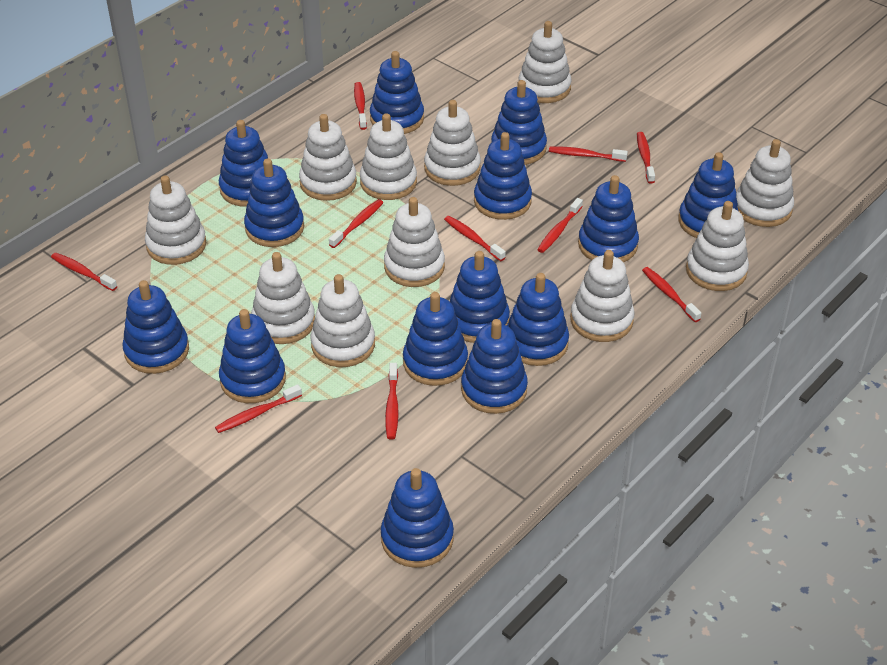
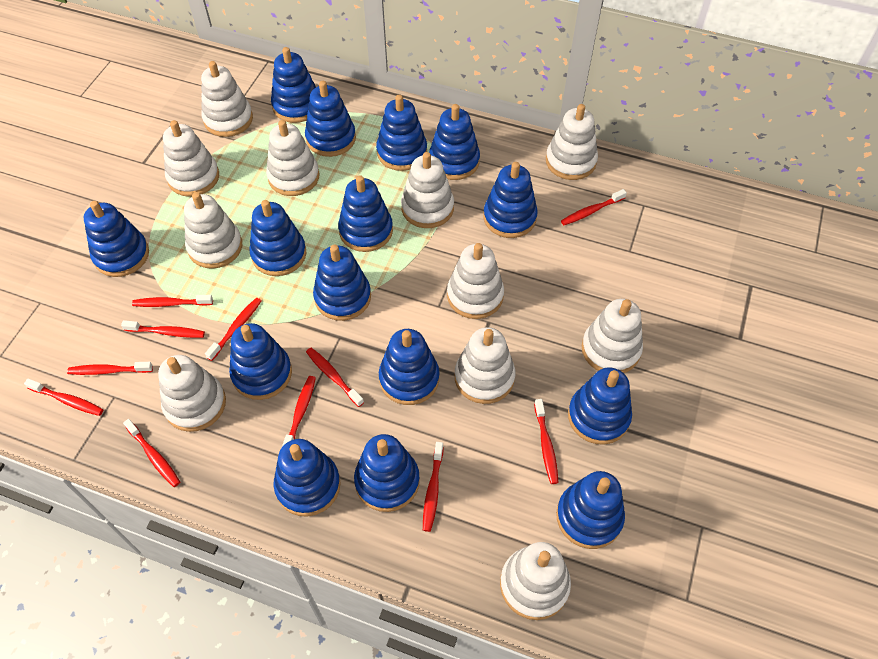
blue stacking toy: 14 -> 15
red toothbrush: 10 -> 11

